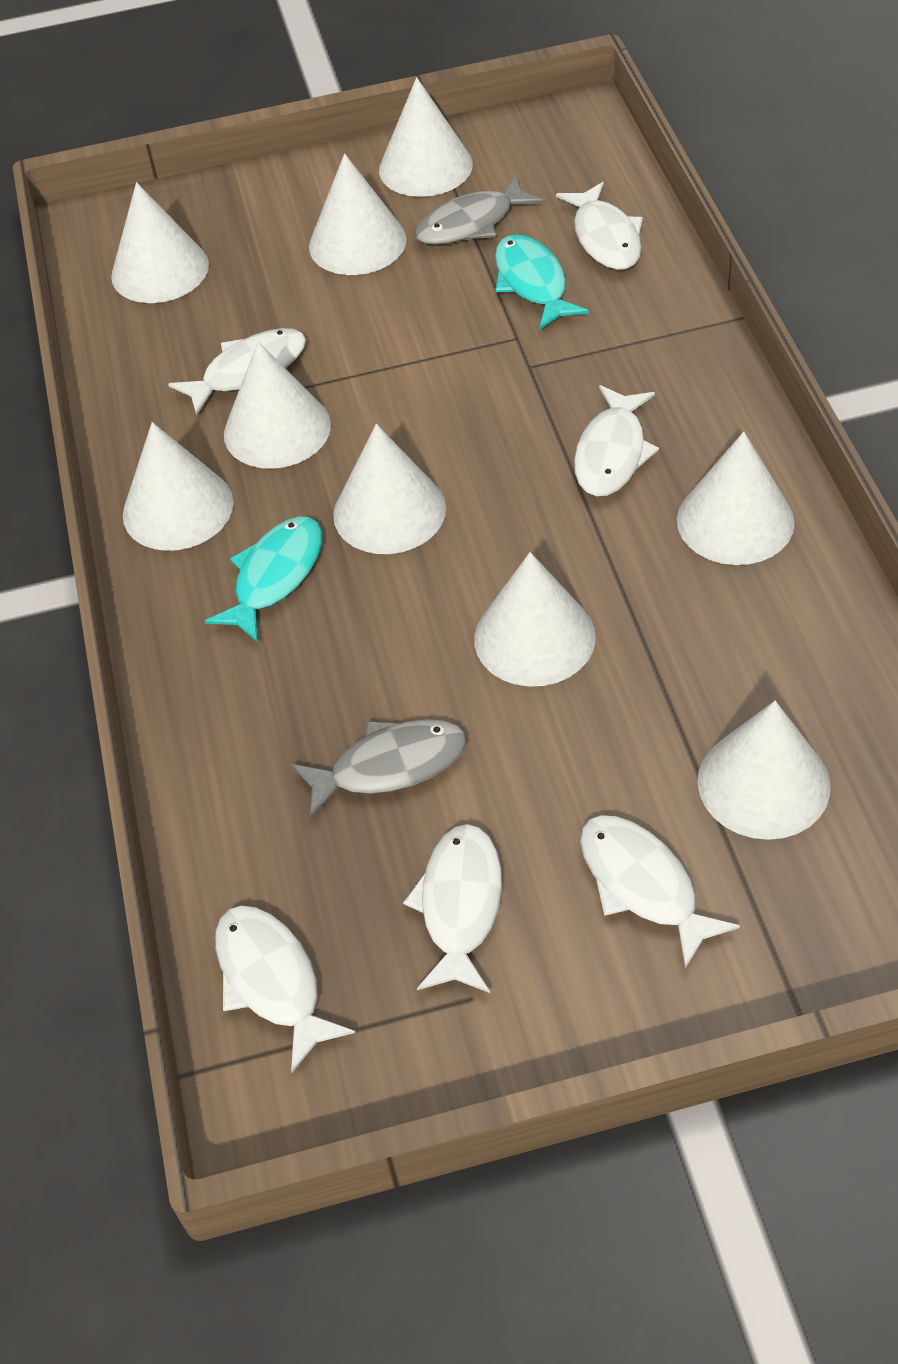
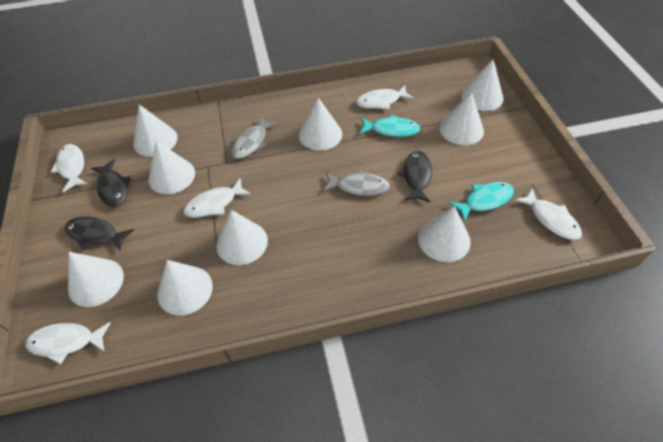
black fish: 0 -> 3
white fish: 6 -> 5

